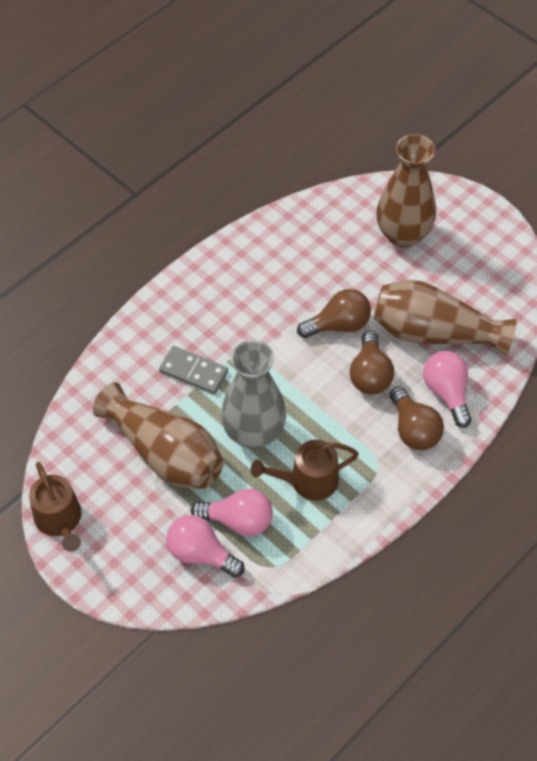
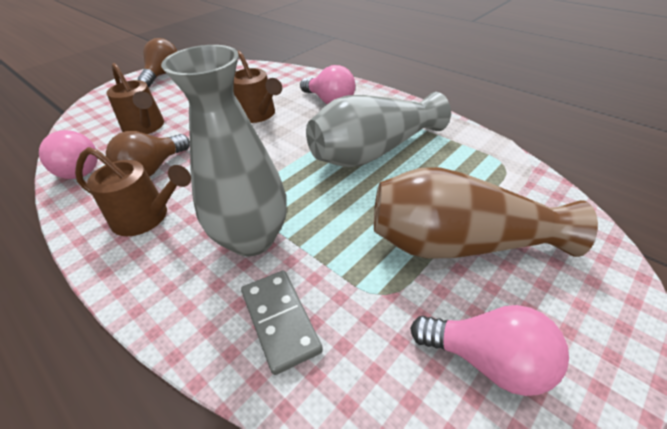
brown light bulb: 3 -> 2
brown vase: 3 -> 1
brown watering can: 2 -> 3
grey vase: 1 -> 2

